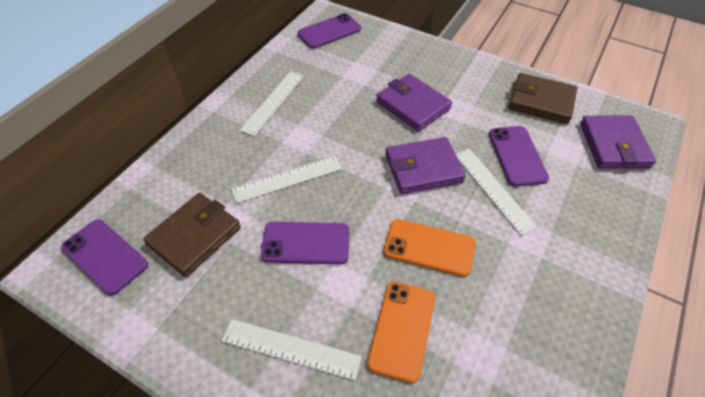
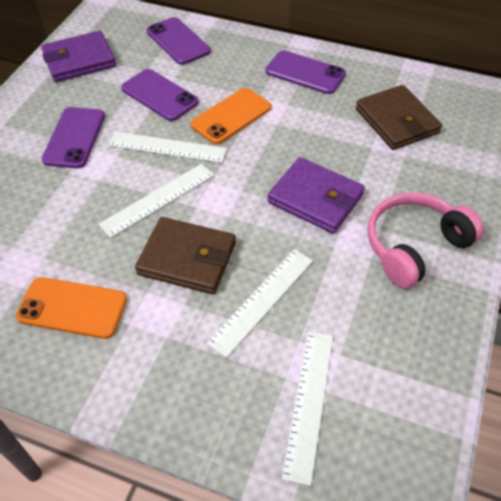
pink headphones: 0 -> 1
purple wallet: 3 -> 2

